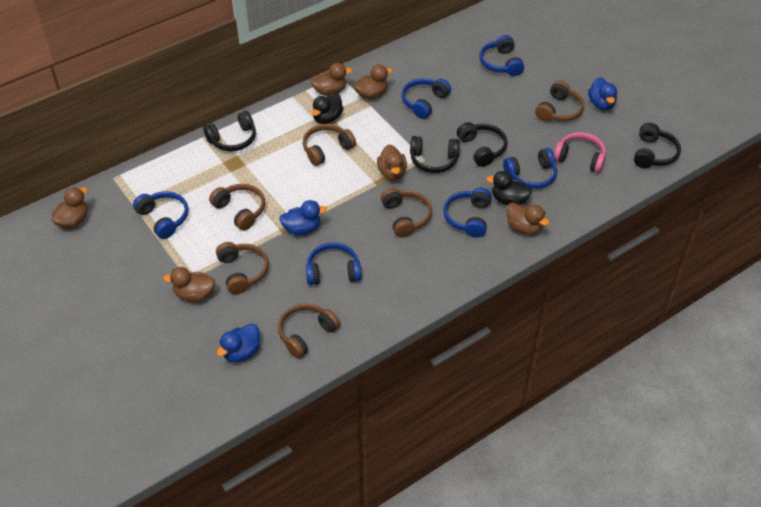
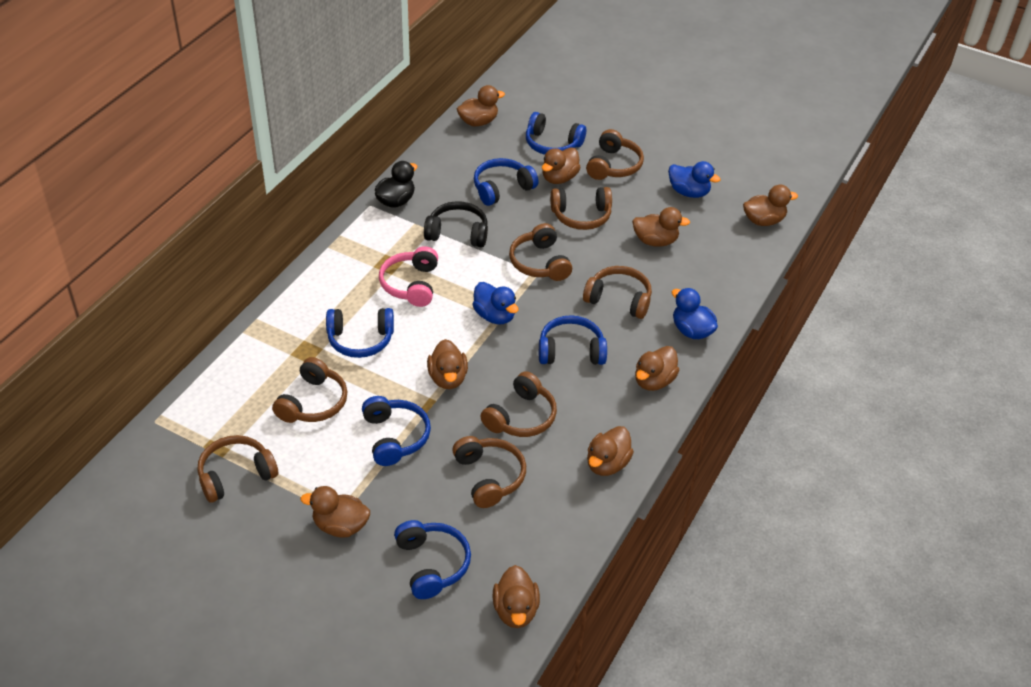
black duck: 2 -> 1
black headphones: 4 -> 1
brown duck: 6 -> 9
brown headphones: 6 -> 8

